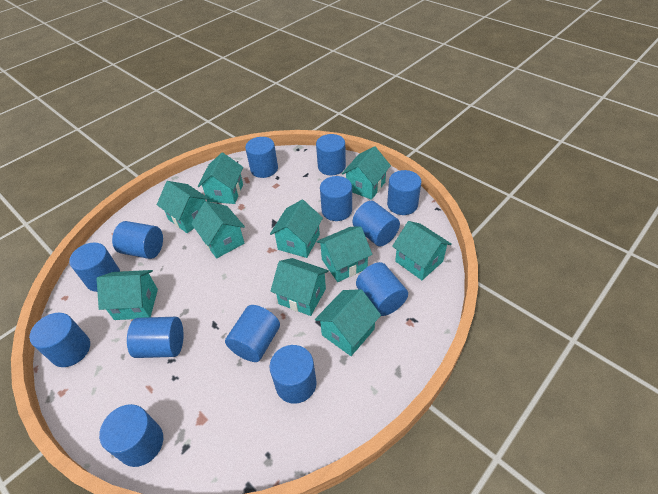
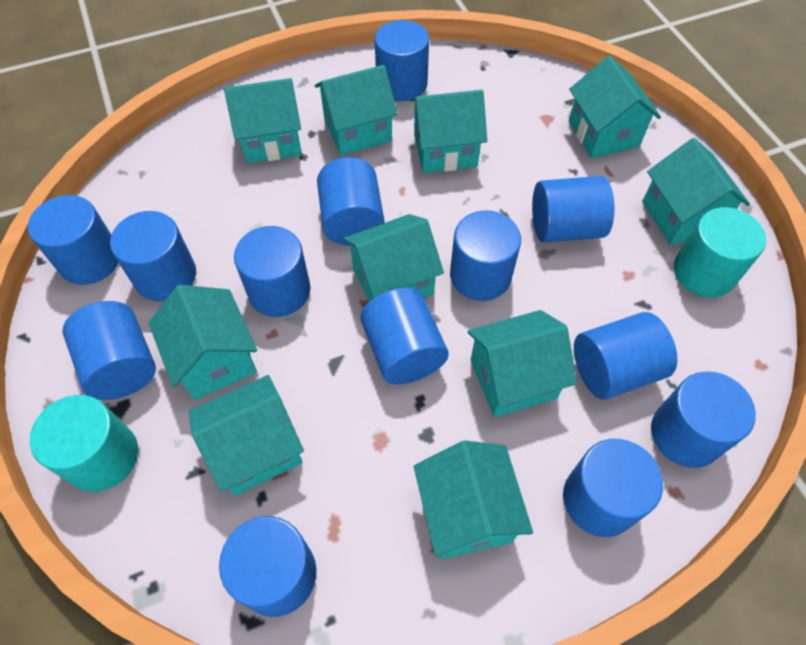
turquoise cylinder: 0 -> 2

